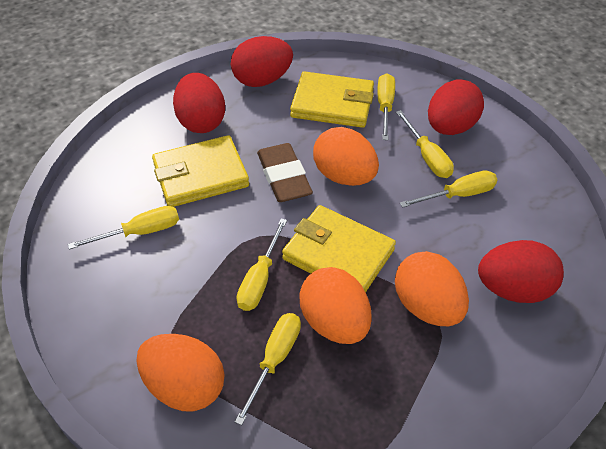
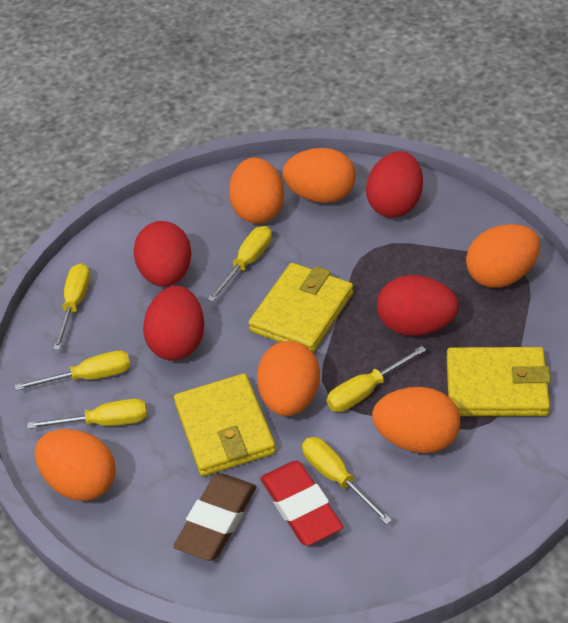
orange egg: 4 -> 6
red eraser: 0 -> 1

